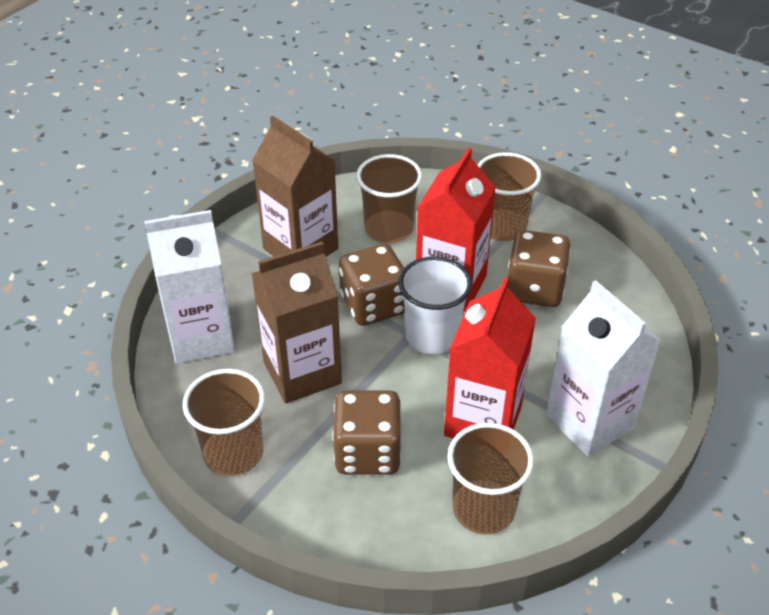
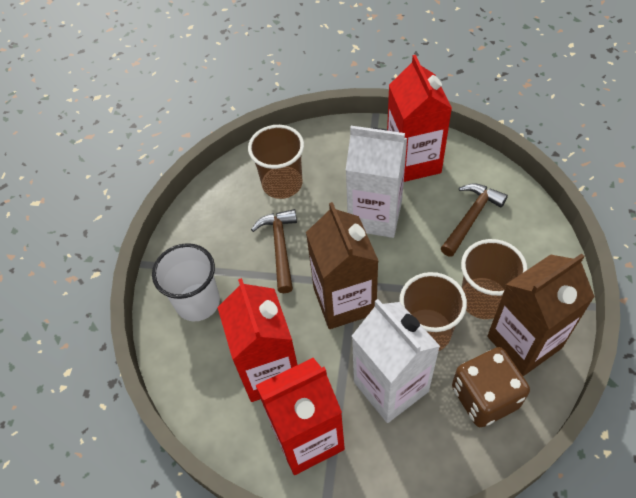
brown cup: 4 -> 3
brown dice: 3 -> 1
brown hammer: 0 -> 2
red carton: 2 -> 3

